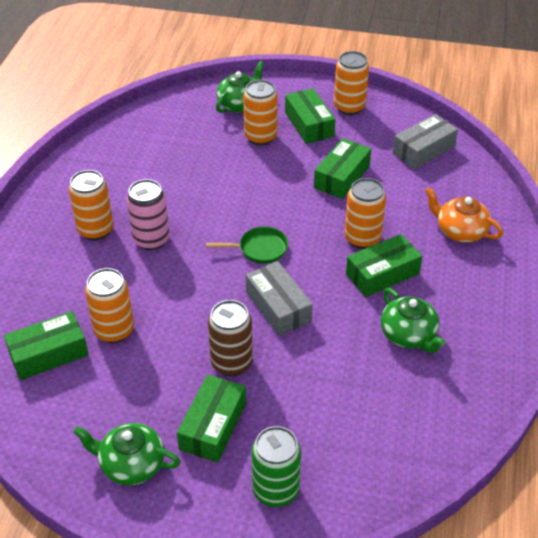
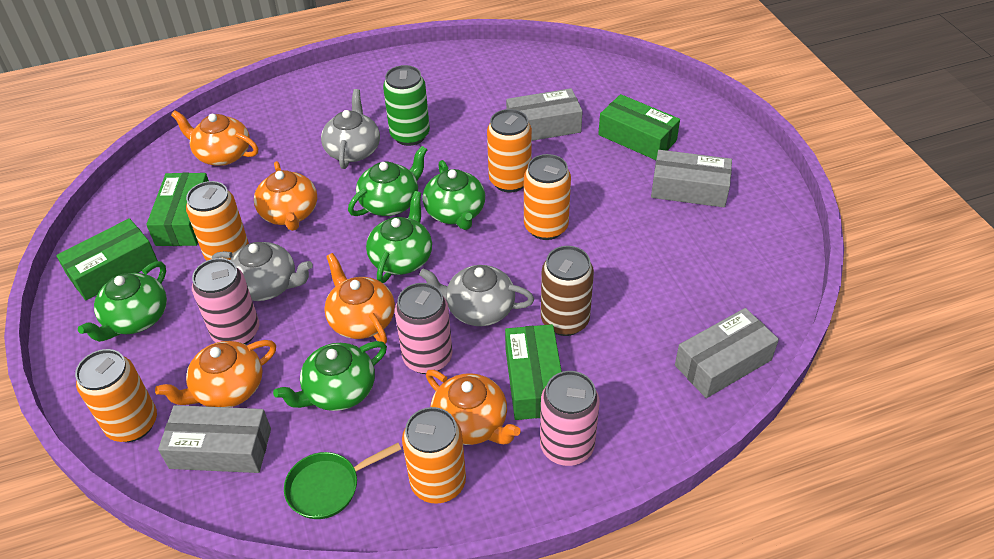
green box: 5 -> 4
green teapot: 3 -> 5
grey box: 2 -> 4
grey teapot: 0 -> 3
orange teapot: 1 -> 5
pink can: 1 -> 3

